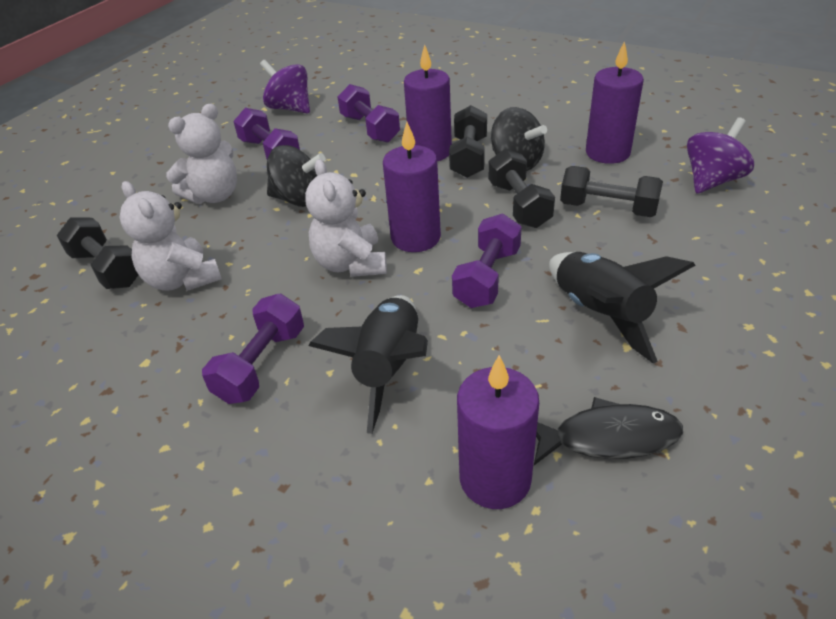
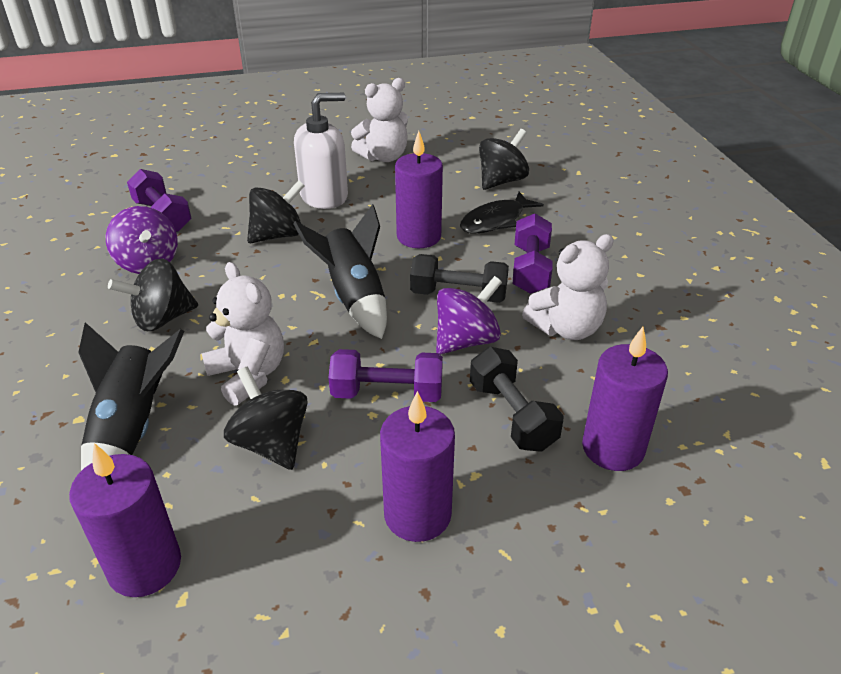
black dumbbell: 4 -> 2
black spinning top: 2 -> 4
purple dumbbell: 4 -> 3
white soap dispenser: 0 -> 1

